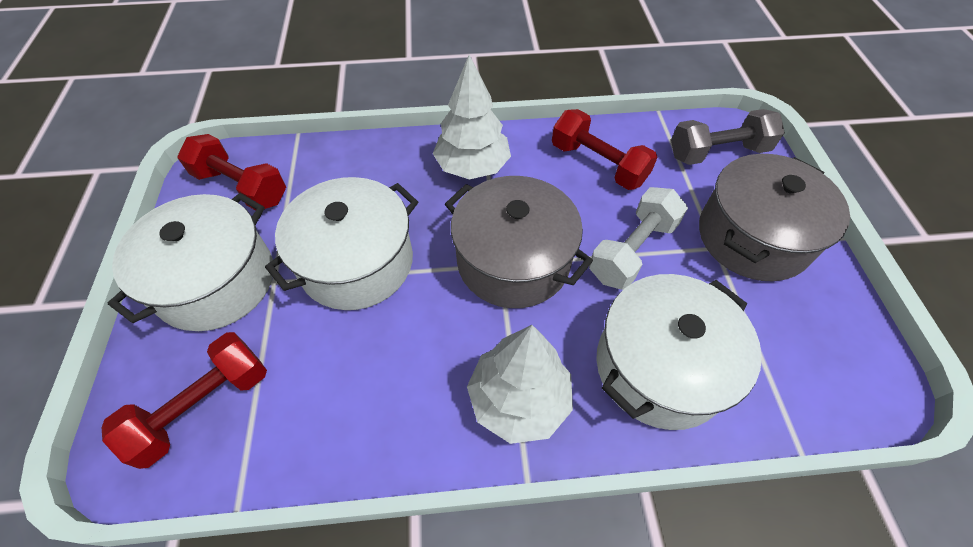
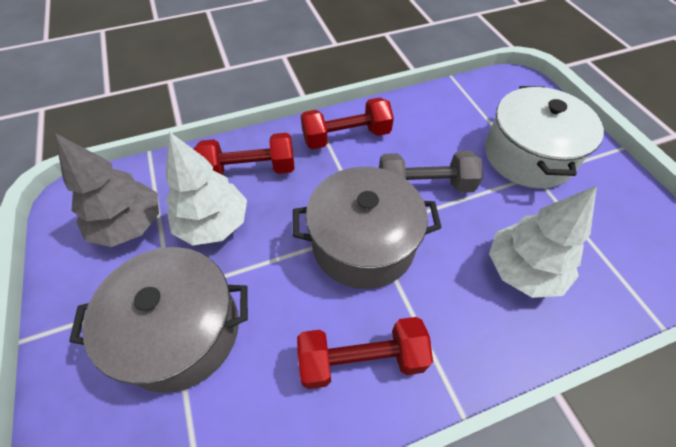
grey tree: 0 -> 1
white dumbbell: 1 -> 0
white pot: 3 -> 1

